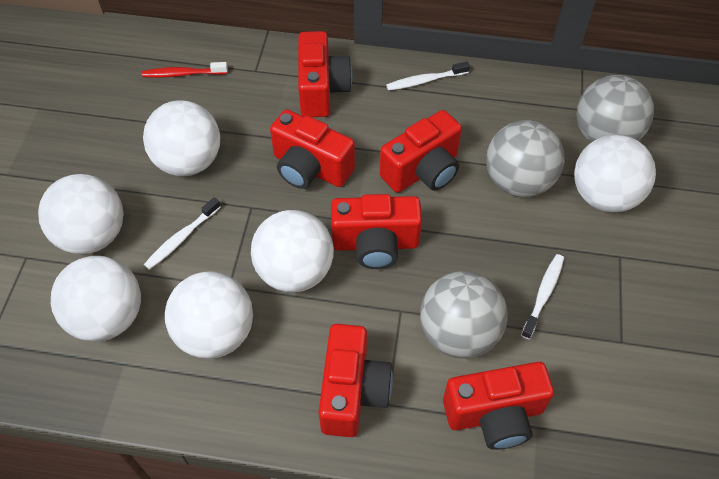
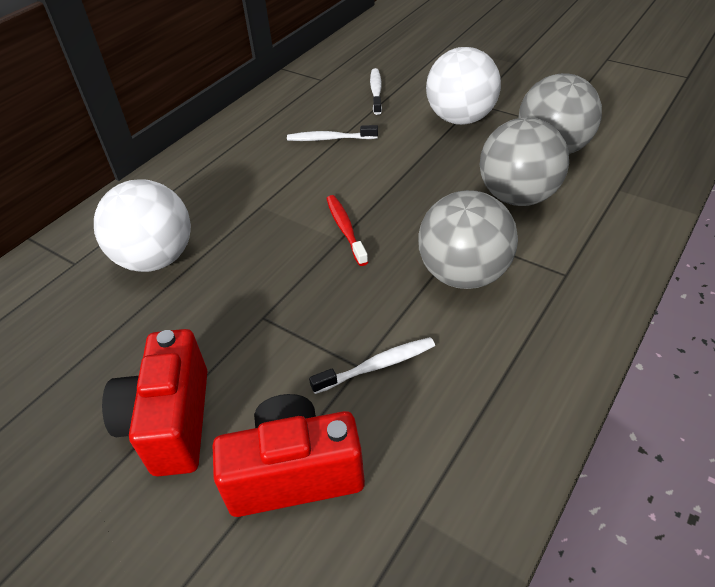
red camera: 6 -> 2
white ball: 6 -> 2

